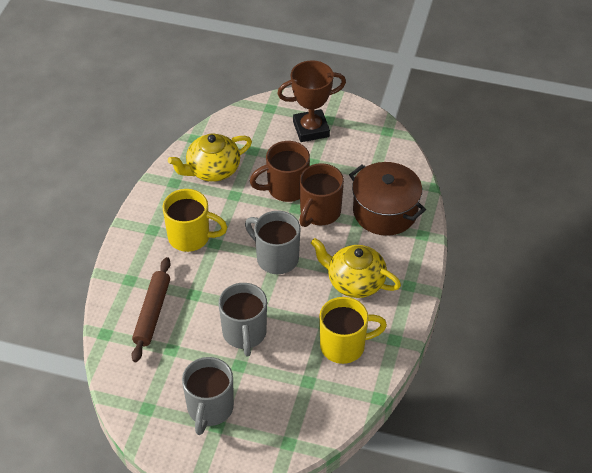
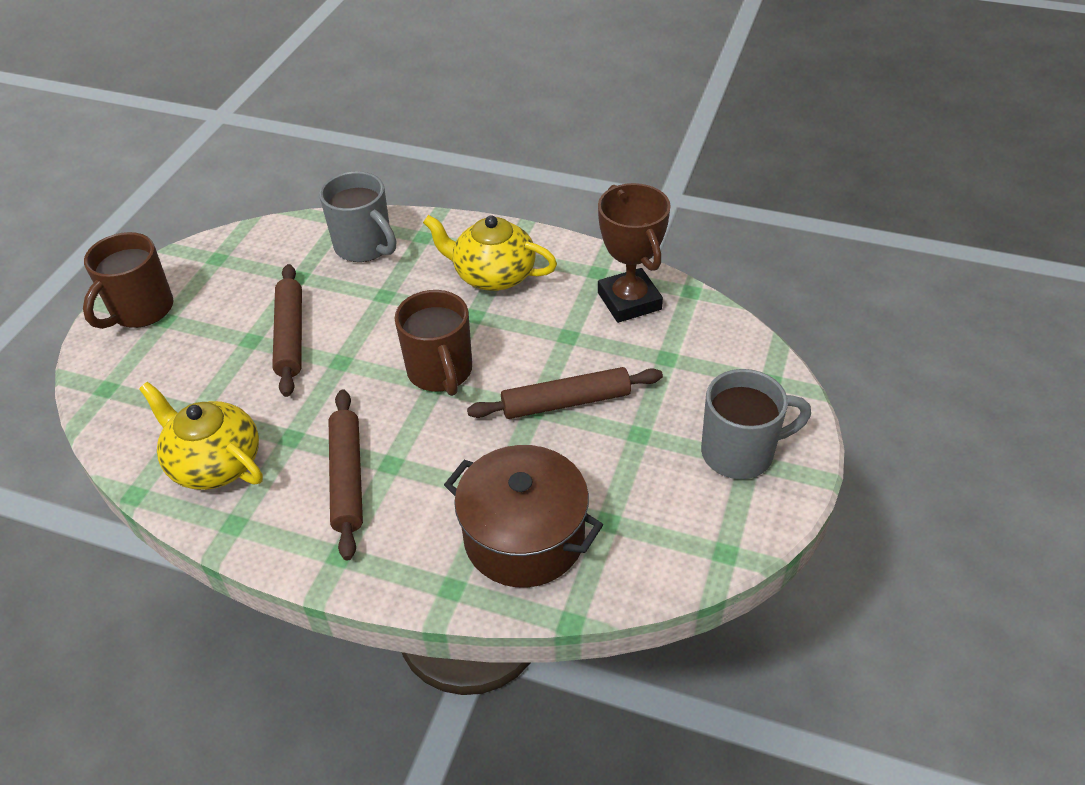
brown rolling pin: 1 -> 3
grey mug: 3 -> 2
yellow mug: 2 -> 0

